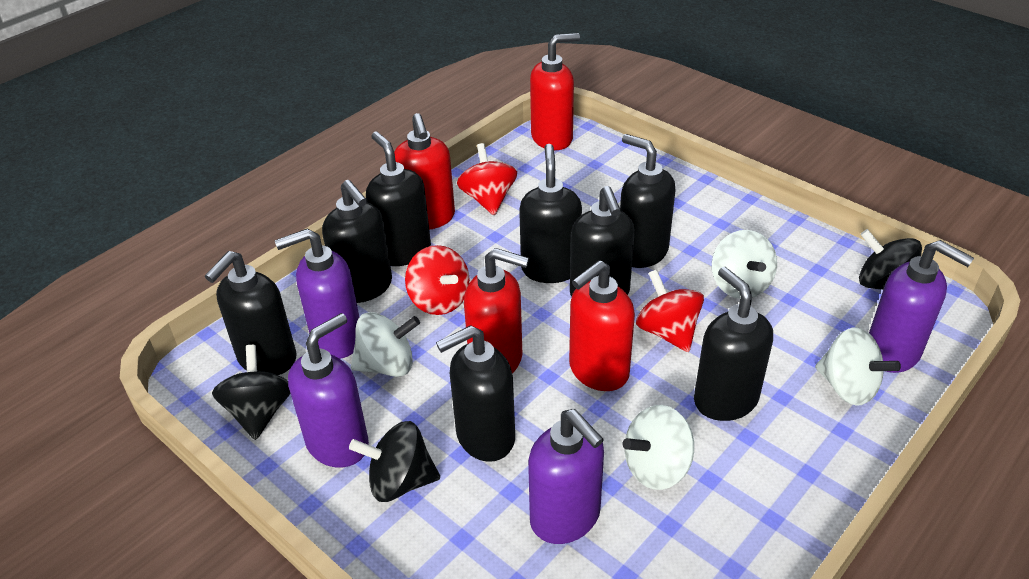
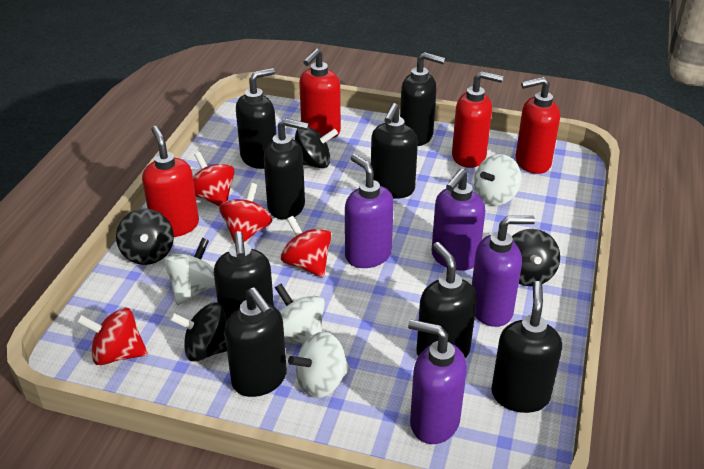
black spinning top: 3 -> 4
red spinning top: 3 -> 4

